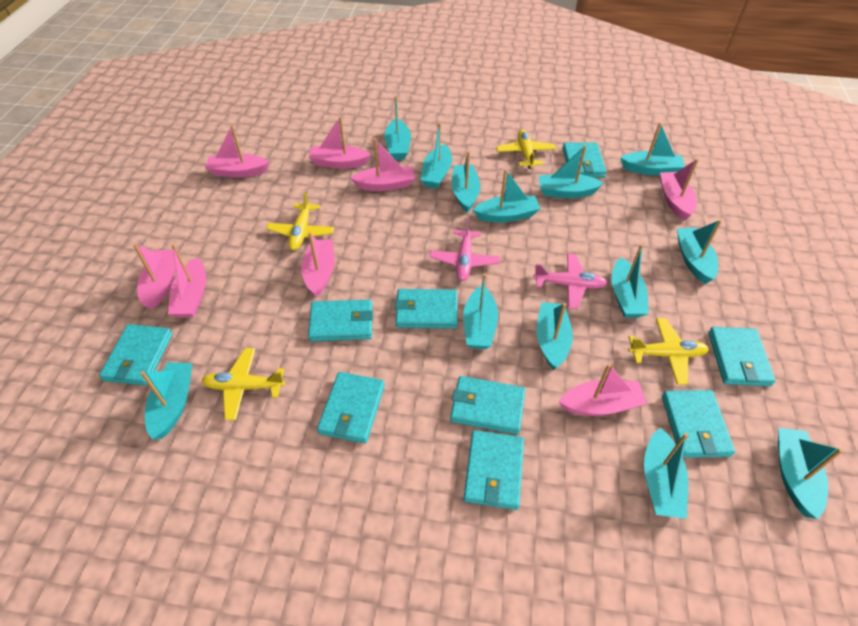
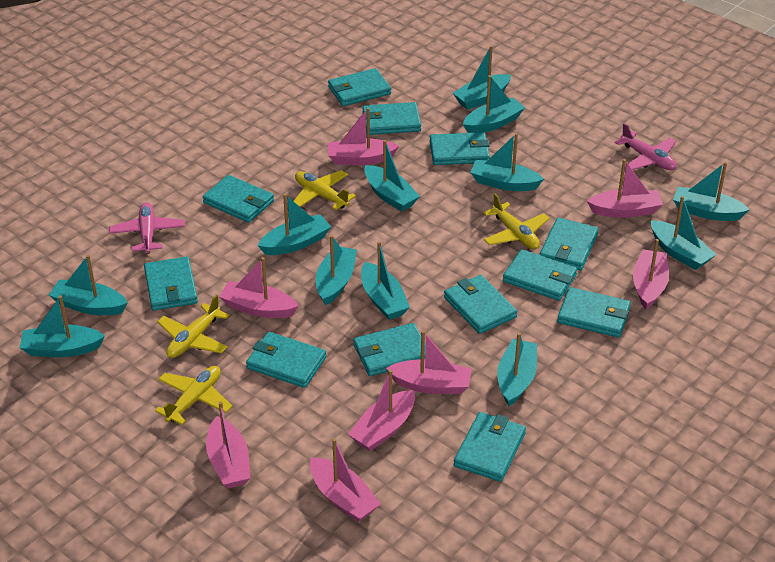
turquoise boat: 13 -> 12
turquoise wallet: 9 -> 12

